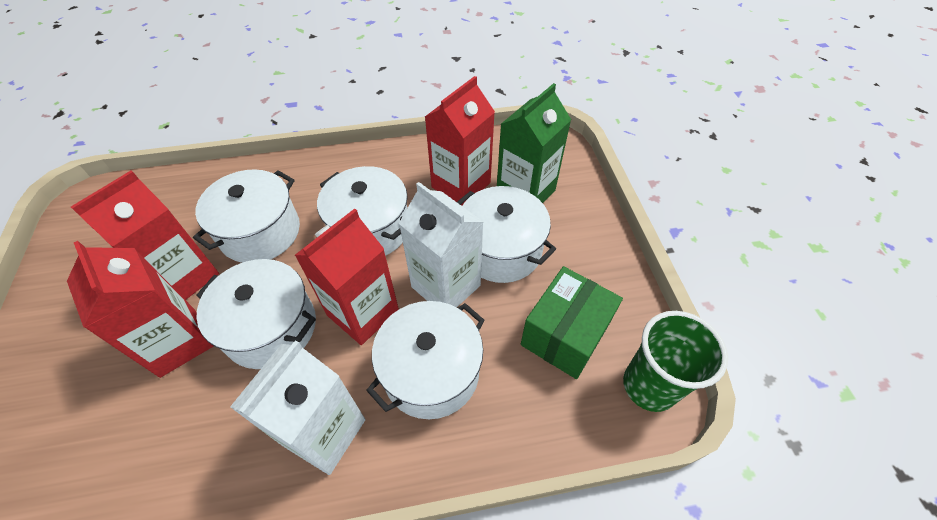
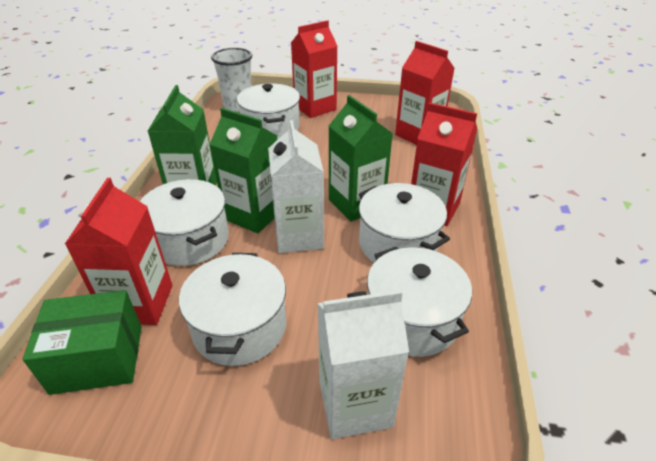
green carton: 1 -> 3
green cup: 1 -> 0
white cup: 0 -> 1

